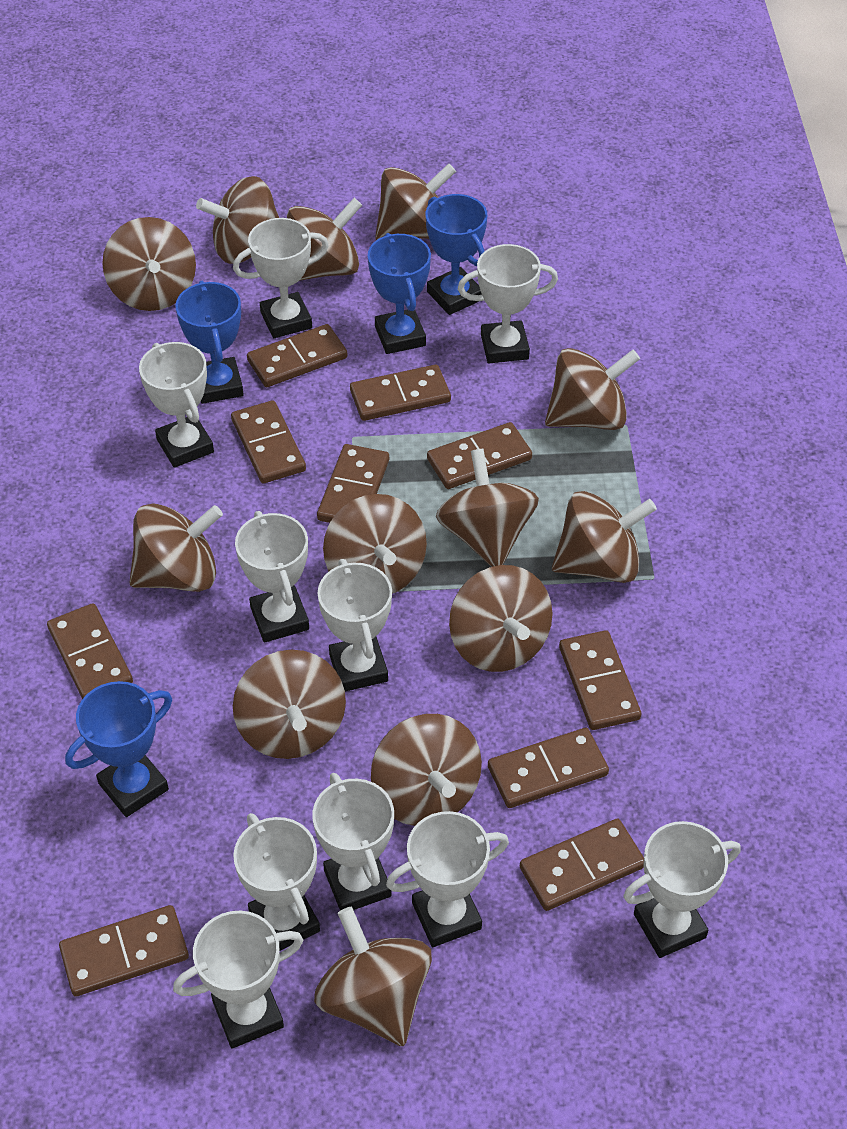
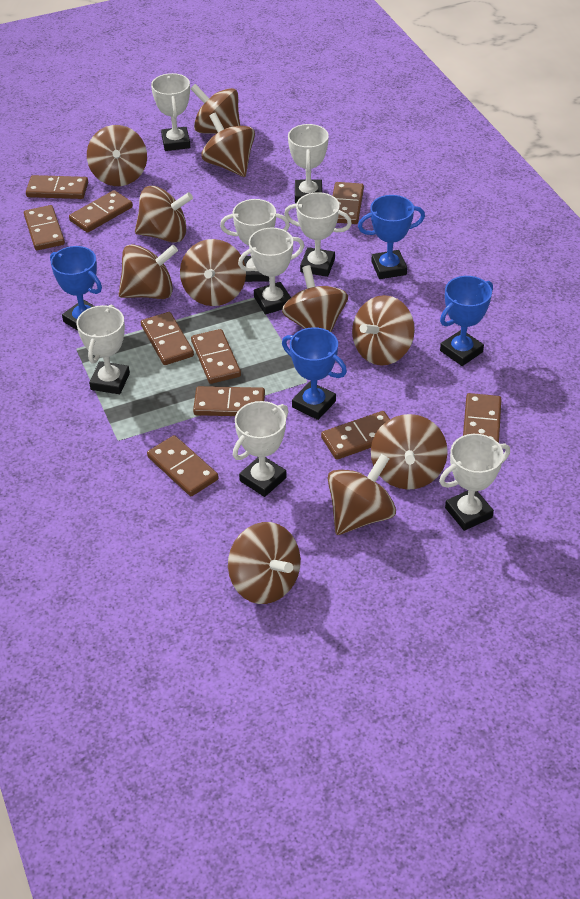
brown spinning top: 13 -> 11
white trophy: 10 -> 8

